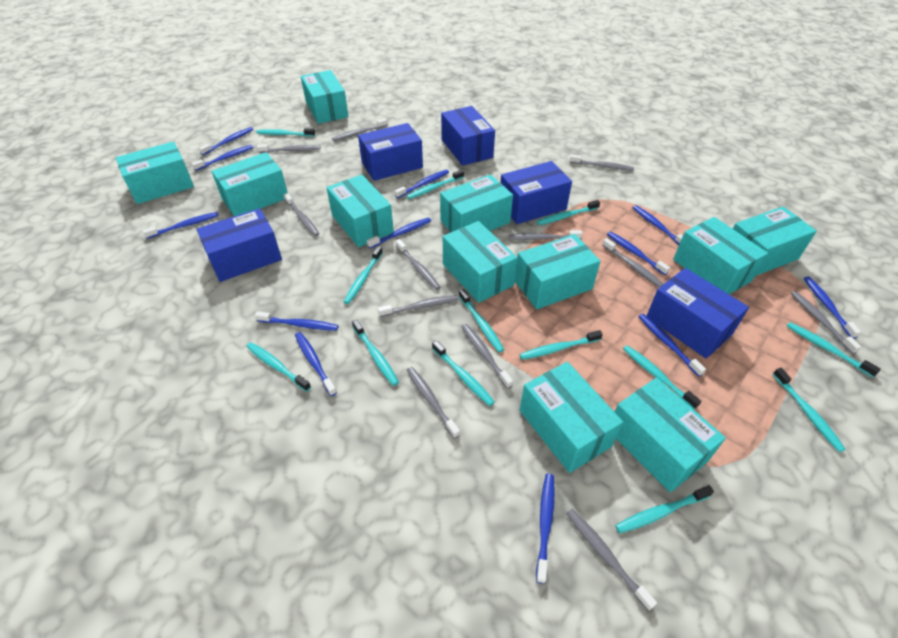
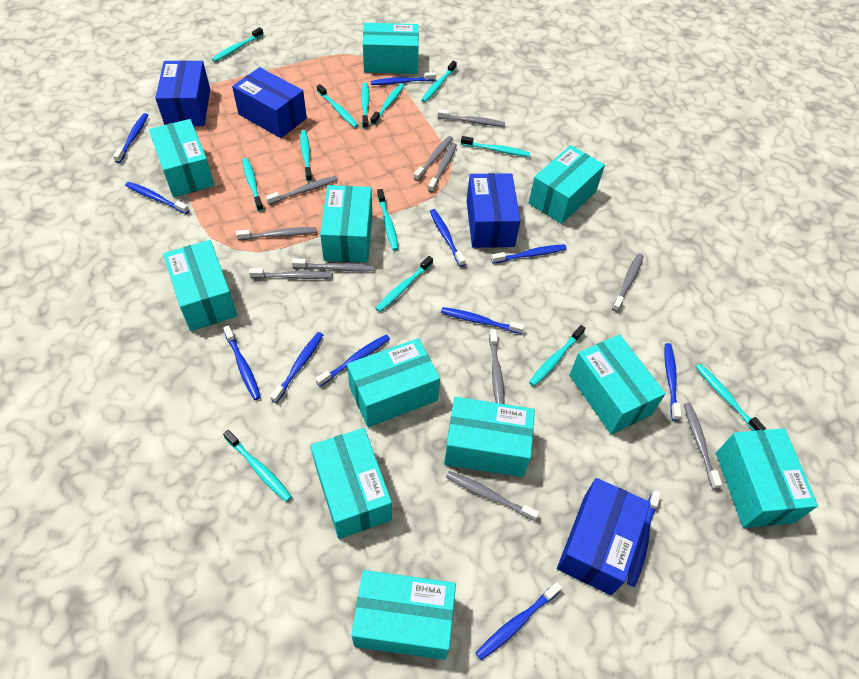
blue box: 5 -> 4
grey toothbrush: 12 -> 11

